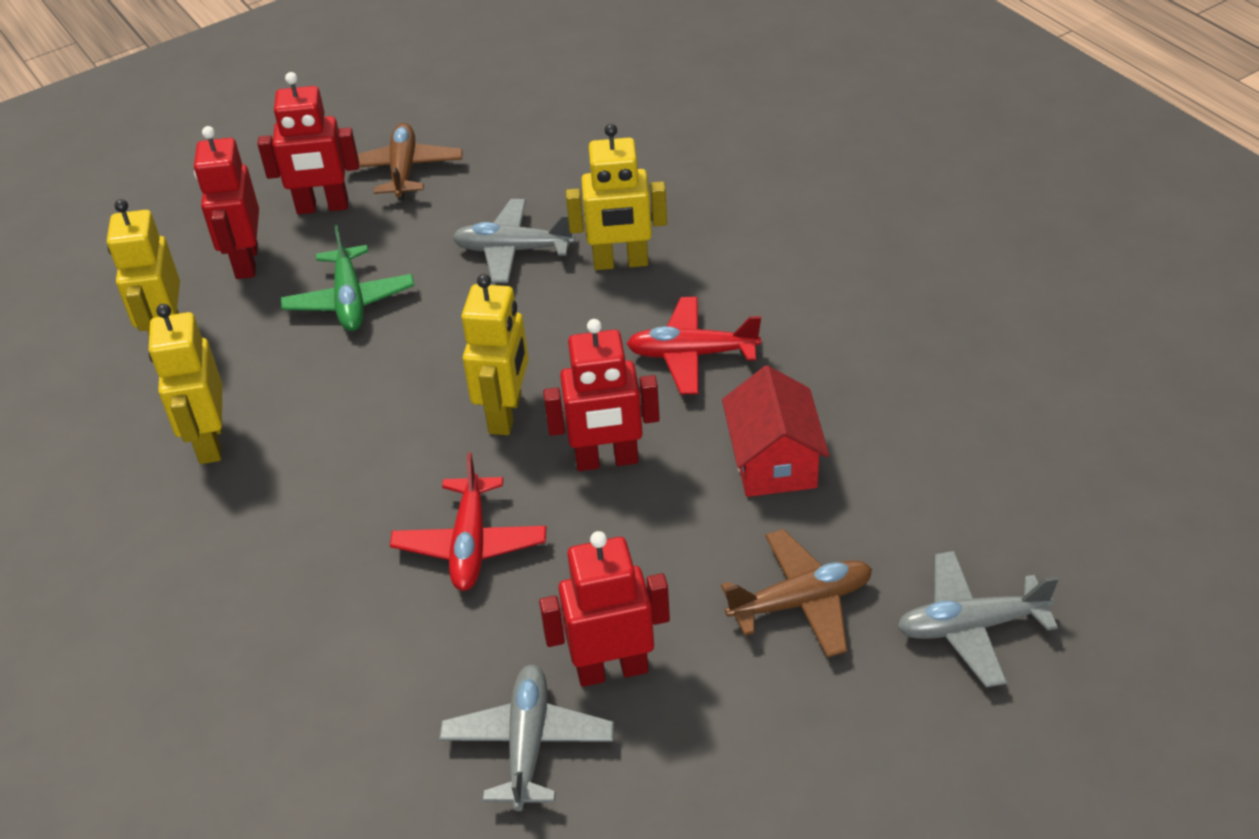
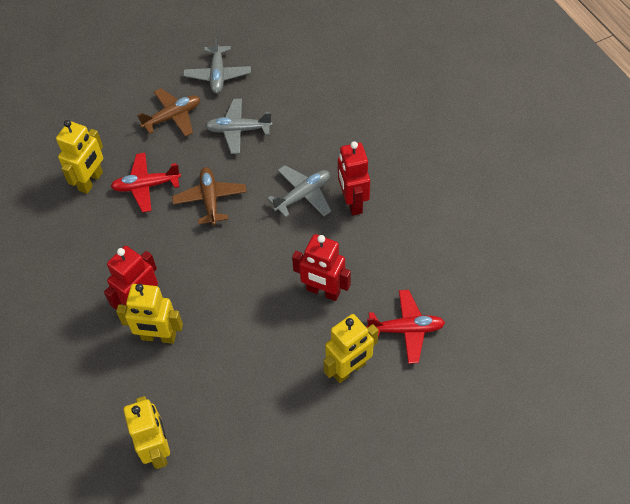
green plane: 1 -> 0
red house: 1 -> 0
red robot: 4 -> 3

